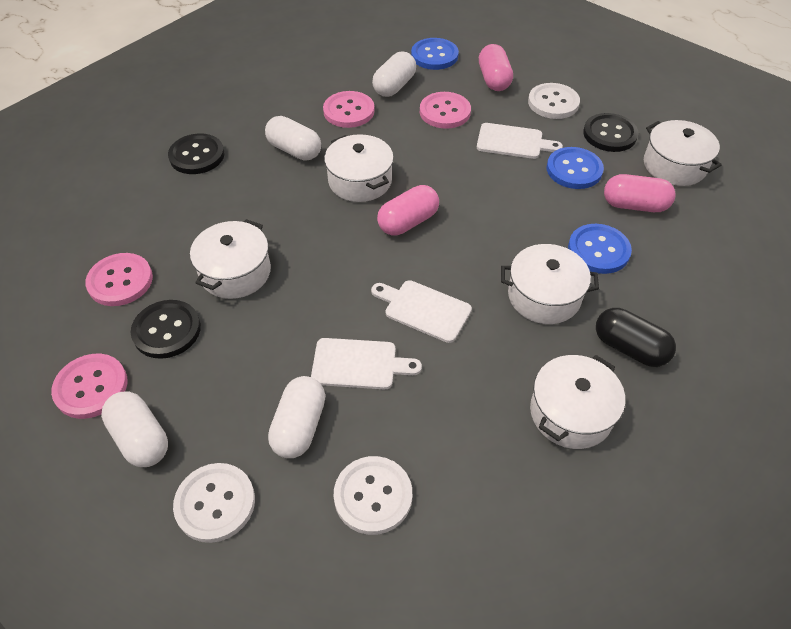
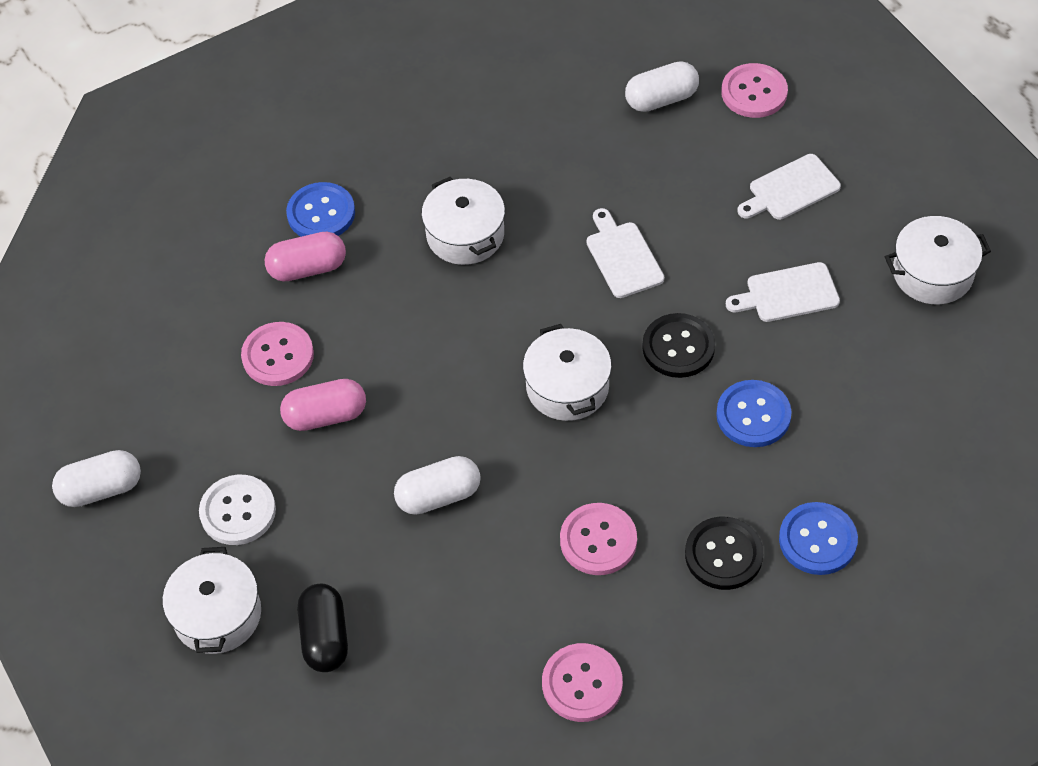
black button: 3 -> 2
pink capsule: 3 -> 2
white button: 3 -> 1
white capsule: 4 -> 3
white pot: 5 -> 4

